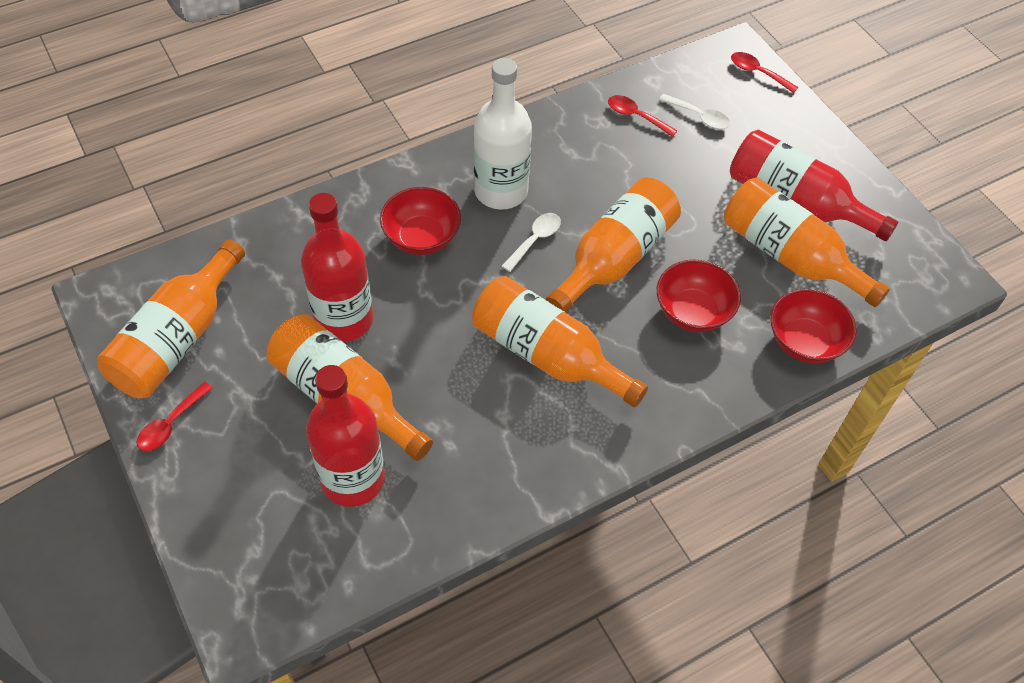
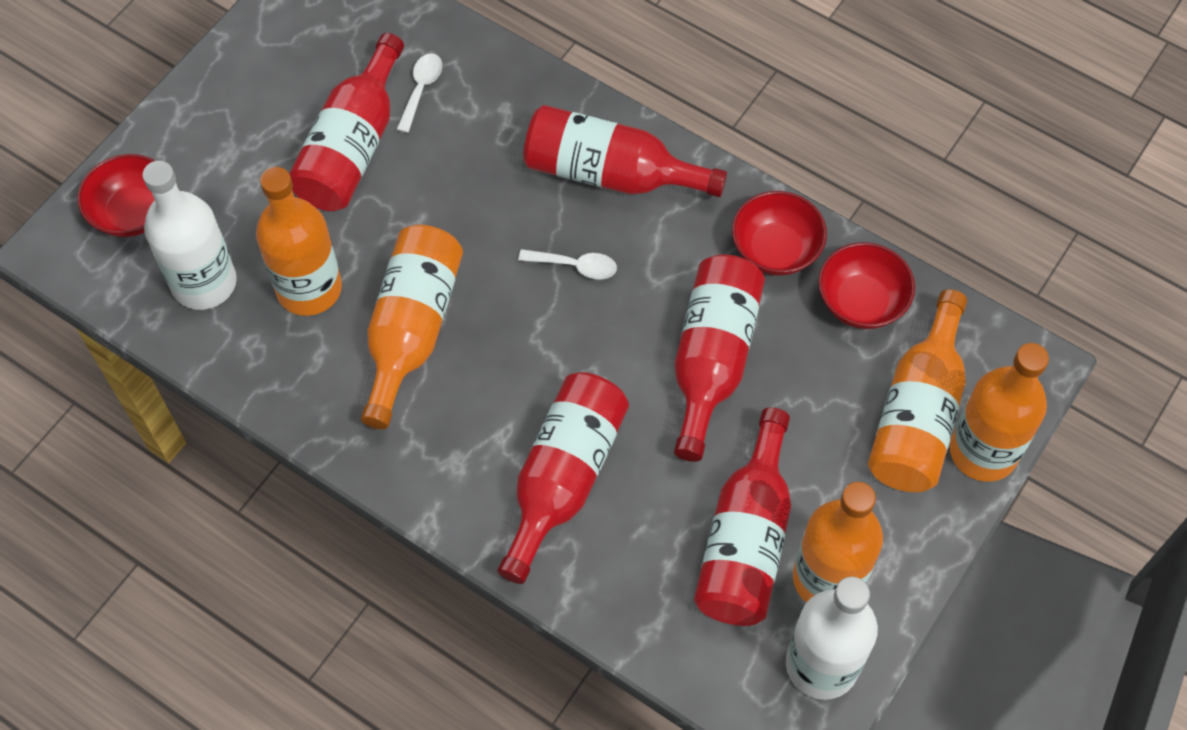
red bottle: 3 -> 5
red spoon: 3 -> 0
white bottle: 1 -> 2

